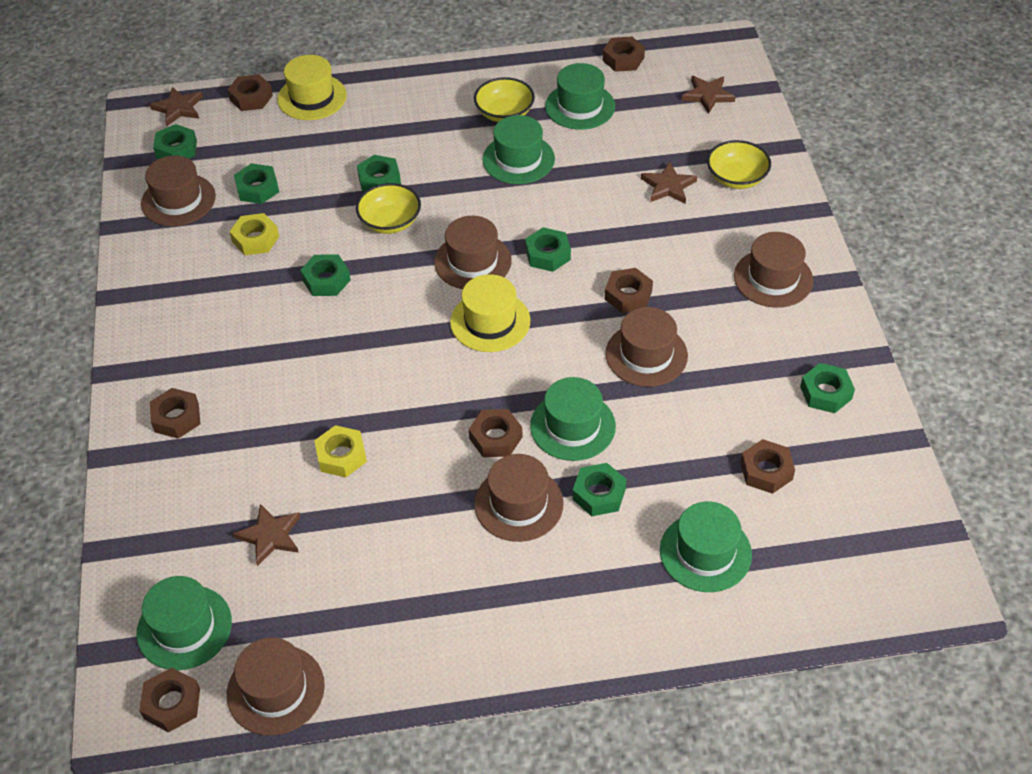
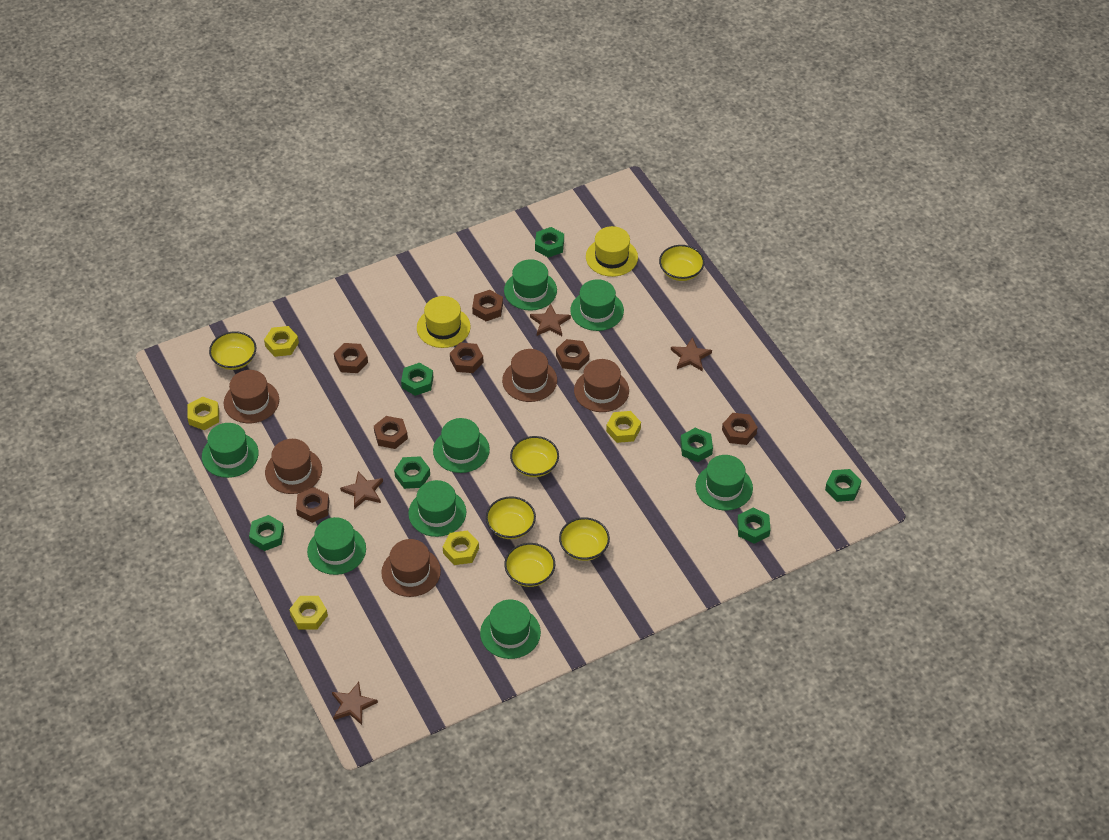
brown hat: 6 -> 5
green hat: 5 -> 8
yellow bowl: 3 -> 6
yellow nut: 2 -> 5

